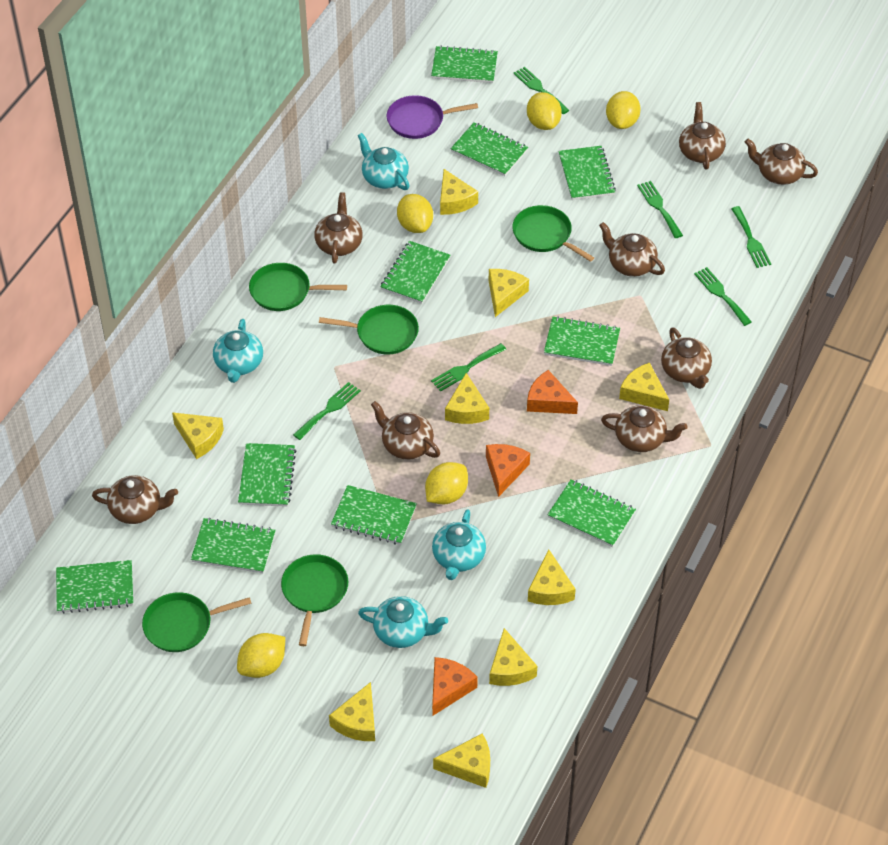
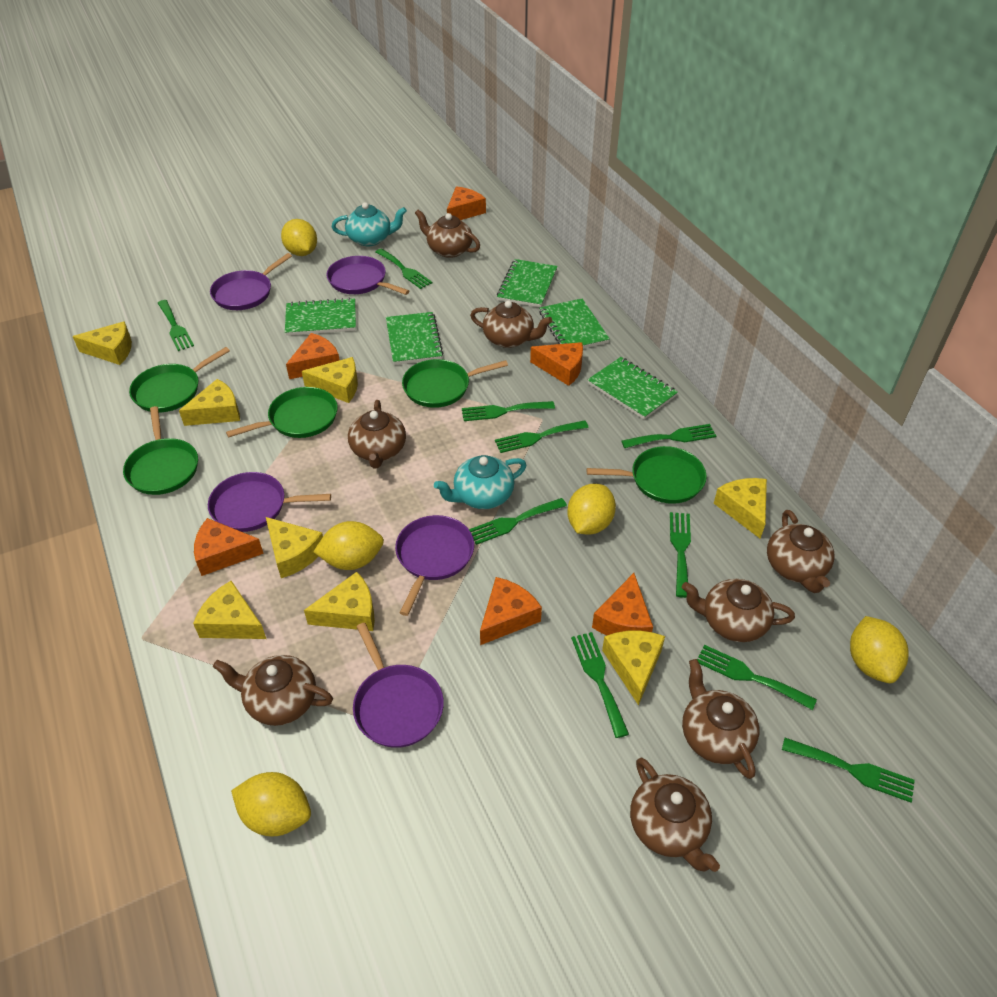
green fork: 6 -> 10
green notebook: 10 -> 5
orange cheese: 3 -> 6
purple pan: 1 -> 5
turquoise teapot: 4 -> 2
yellow cheese: 9 -> 8

